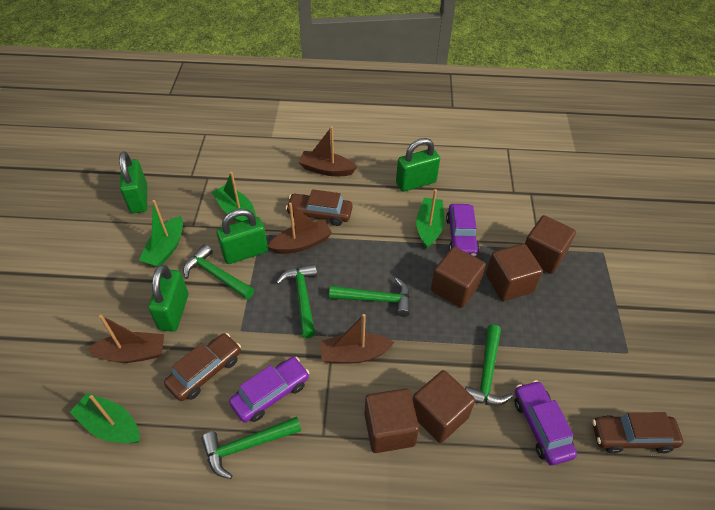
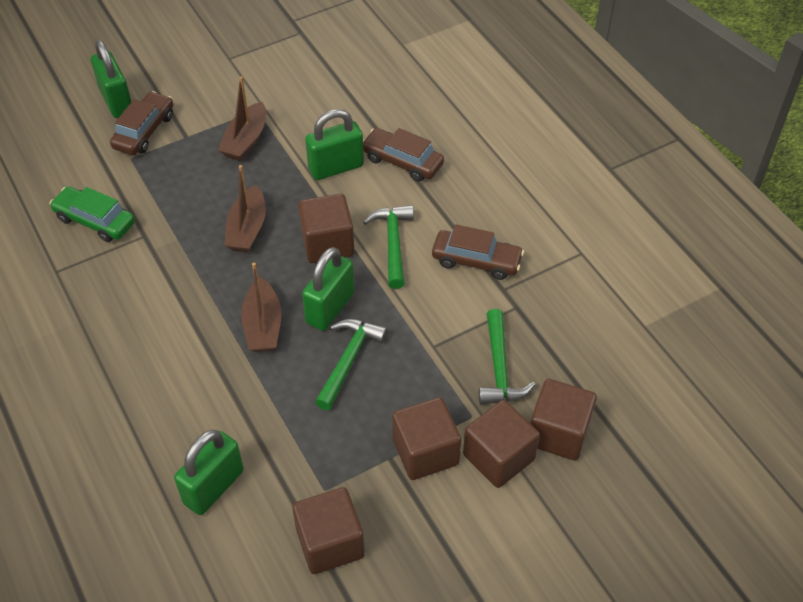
brown boat: 4 -> 3
green boat: 4 -> 0
green car: 0 -> 1
green hammer: 5 -> 3
purple car: 3 -> 0

